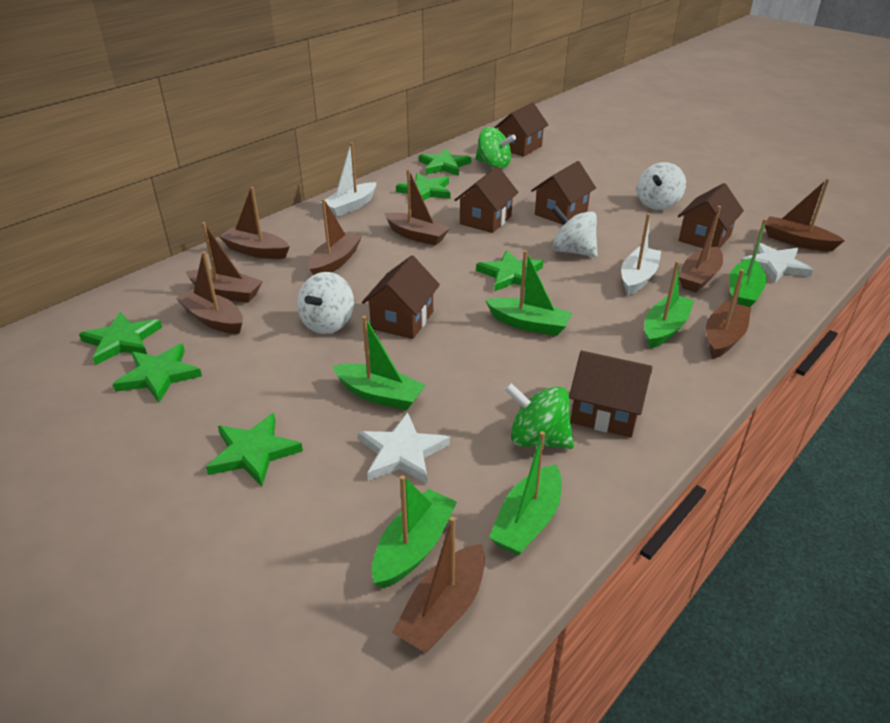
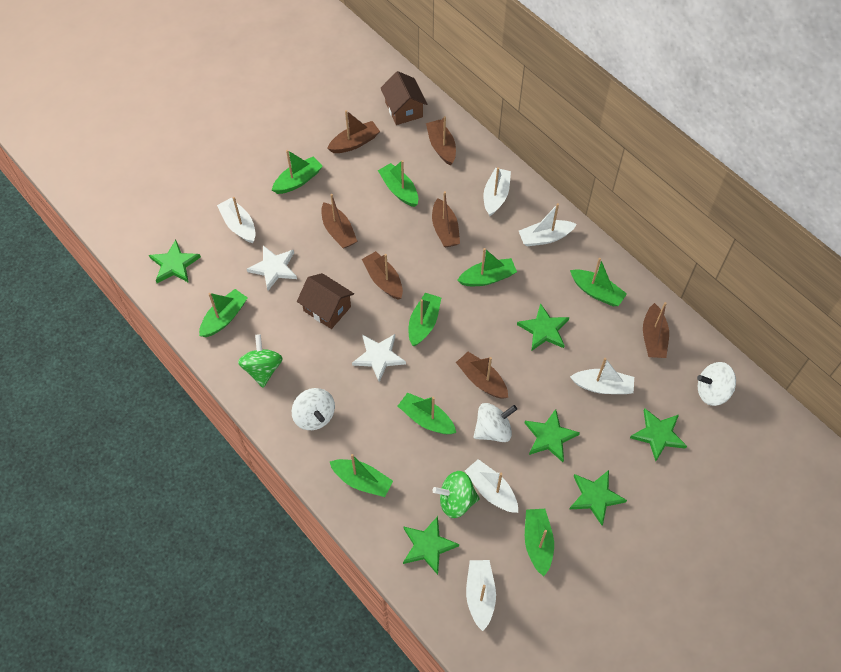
brown boat: 9 -> 7
brown house: 6 -> 2
green boat: 6 -> 9
white boat: 2 -> 6

